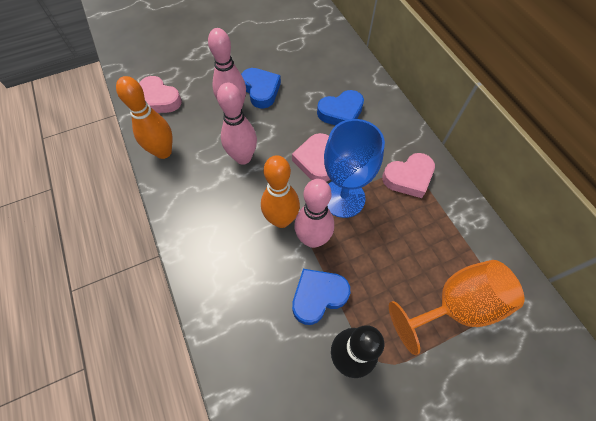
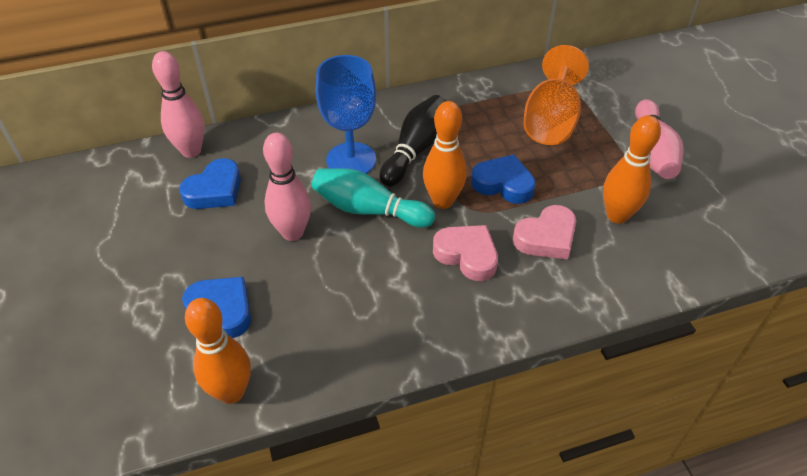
orange bowling pin: 2 -> 3
pink heart: 3 -> 2
turquoise bowling pin: 0 -> 1

